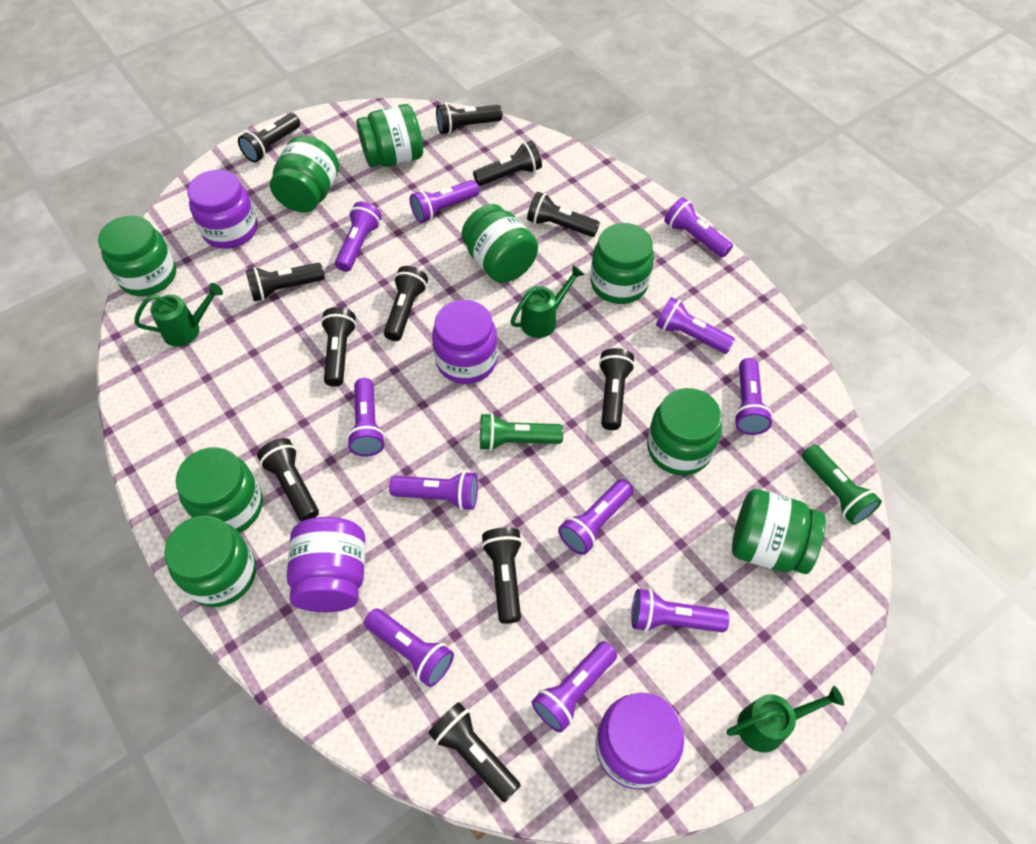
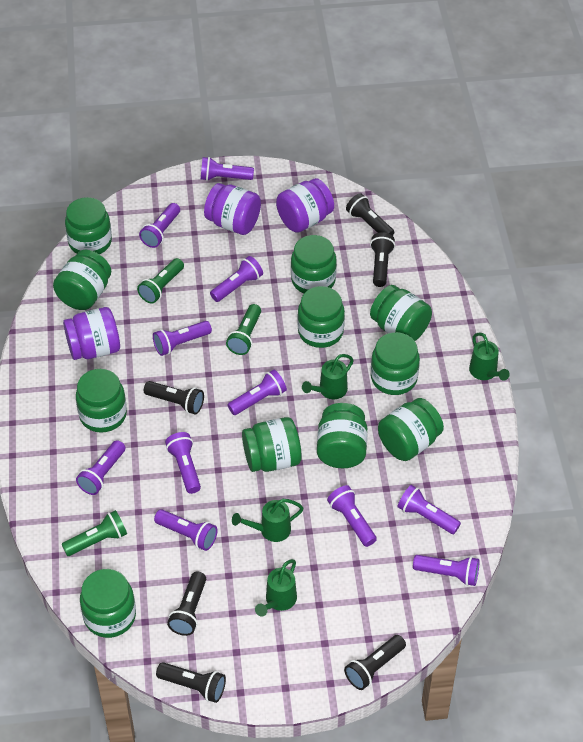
black flashlight: 11 -> 6
green flashlight: 2 -> 3
green jar: 9 -> 11
green watering can: 3 -> 4
purple jar: 4 -> 3

